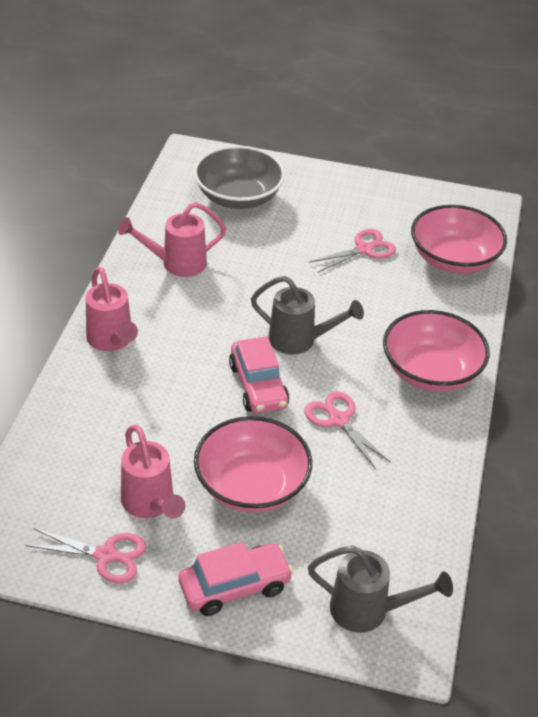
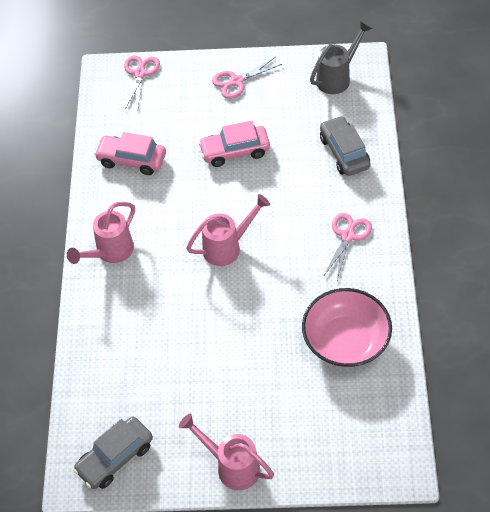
grey bowl: 1 -> 0
grey car: 0 -> 2
grey watering can: 2 -> 1
pink bowl: 3 -> 1

